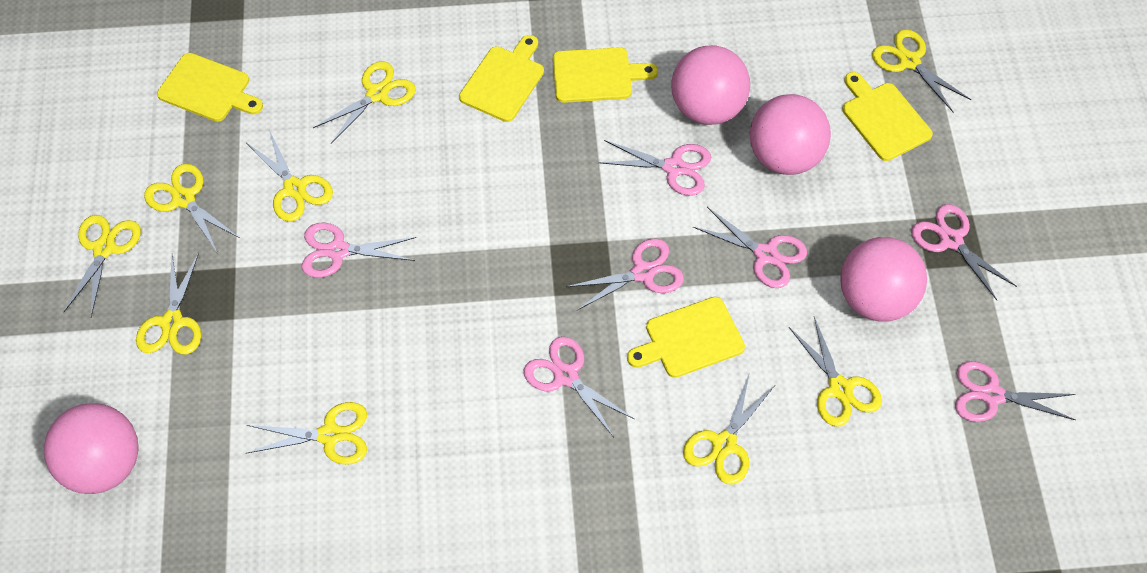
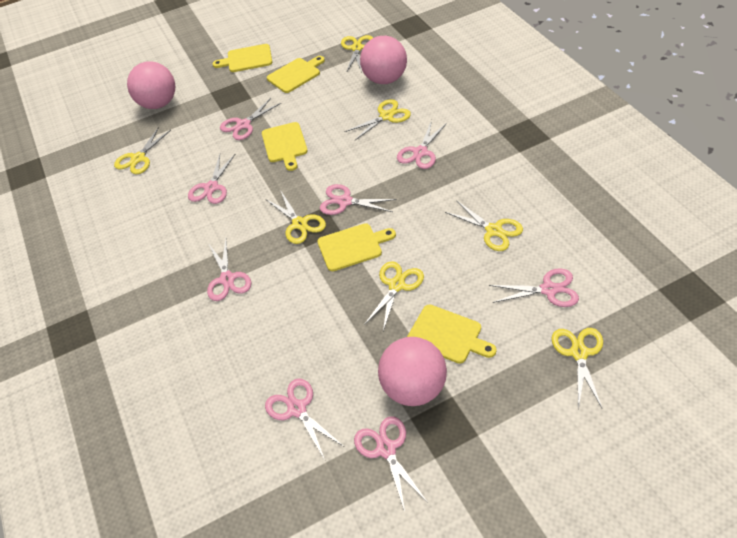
pink ball: 4 -> 3
pink scissors: 7 -> 8
yellow scissors: 9 -> 7

